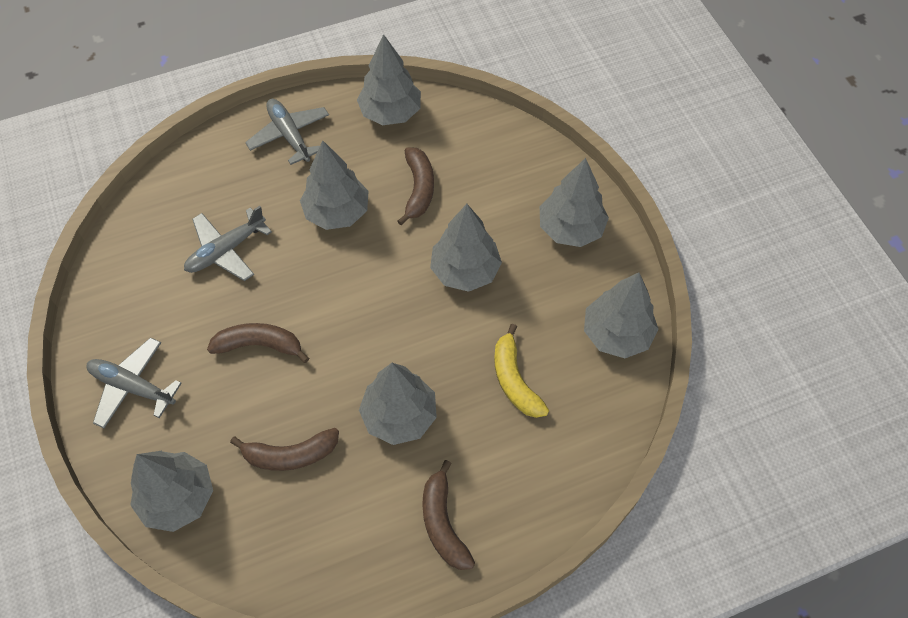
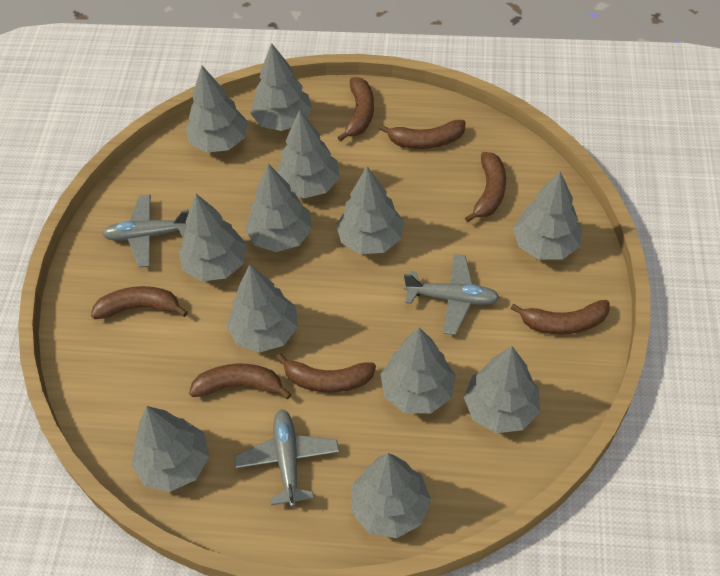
brown banana: 4 -> 7
grey tree: 7 -> 12
yellow banana: 1 -> 0

